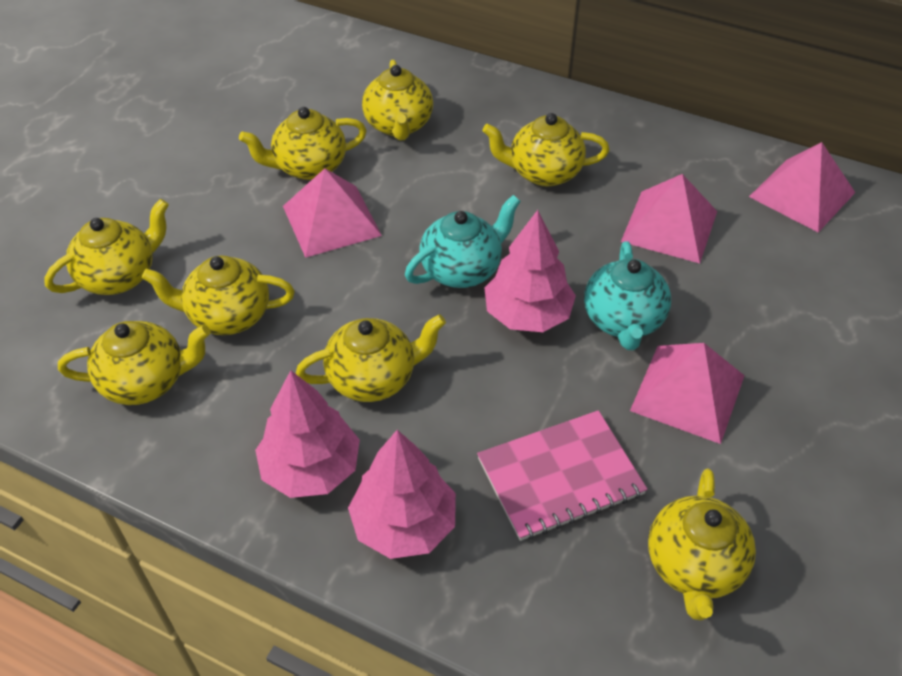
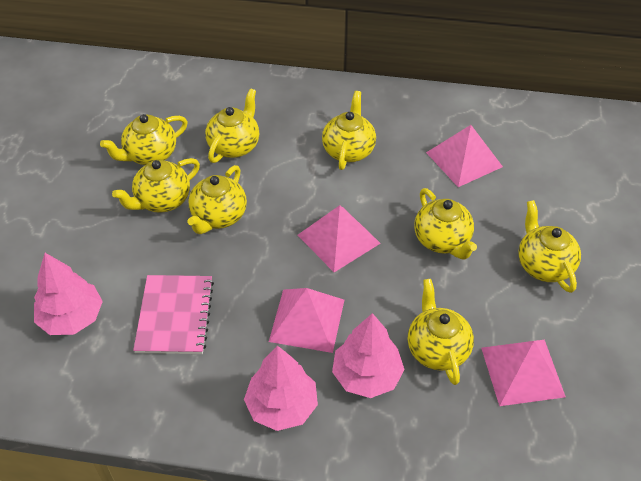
turquoise teapot: 2 -> 0

